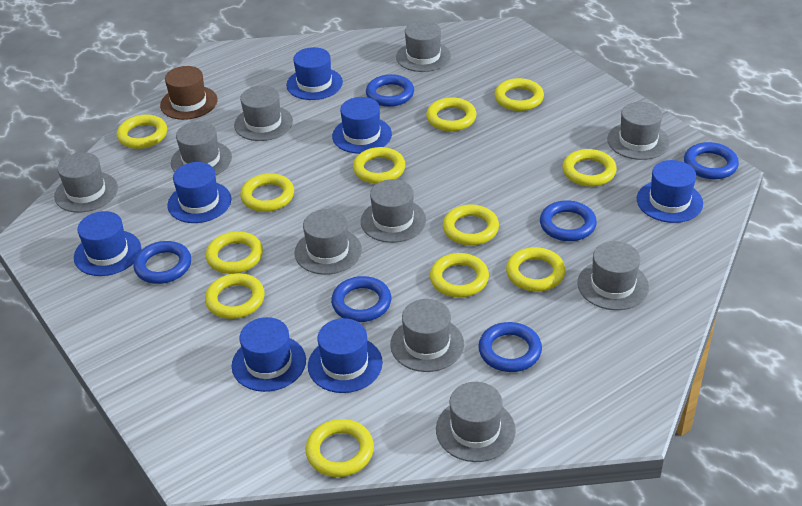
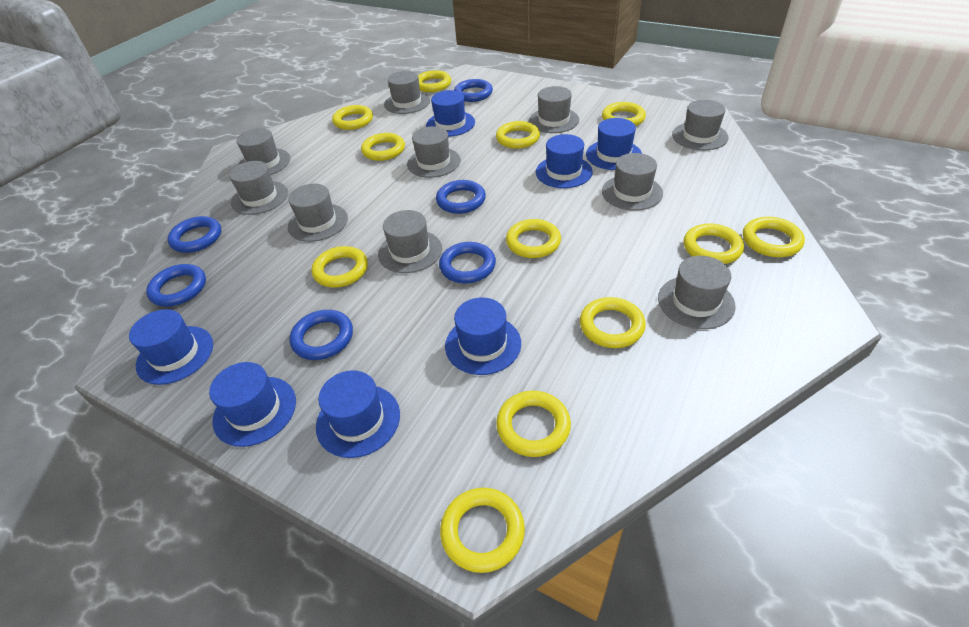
brown hat: 1 -> 0

